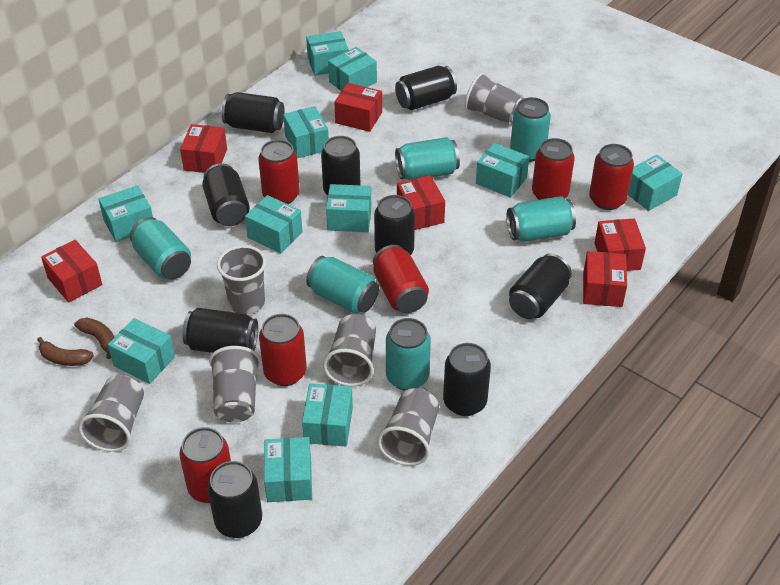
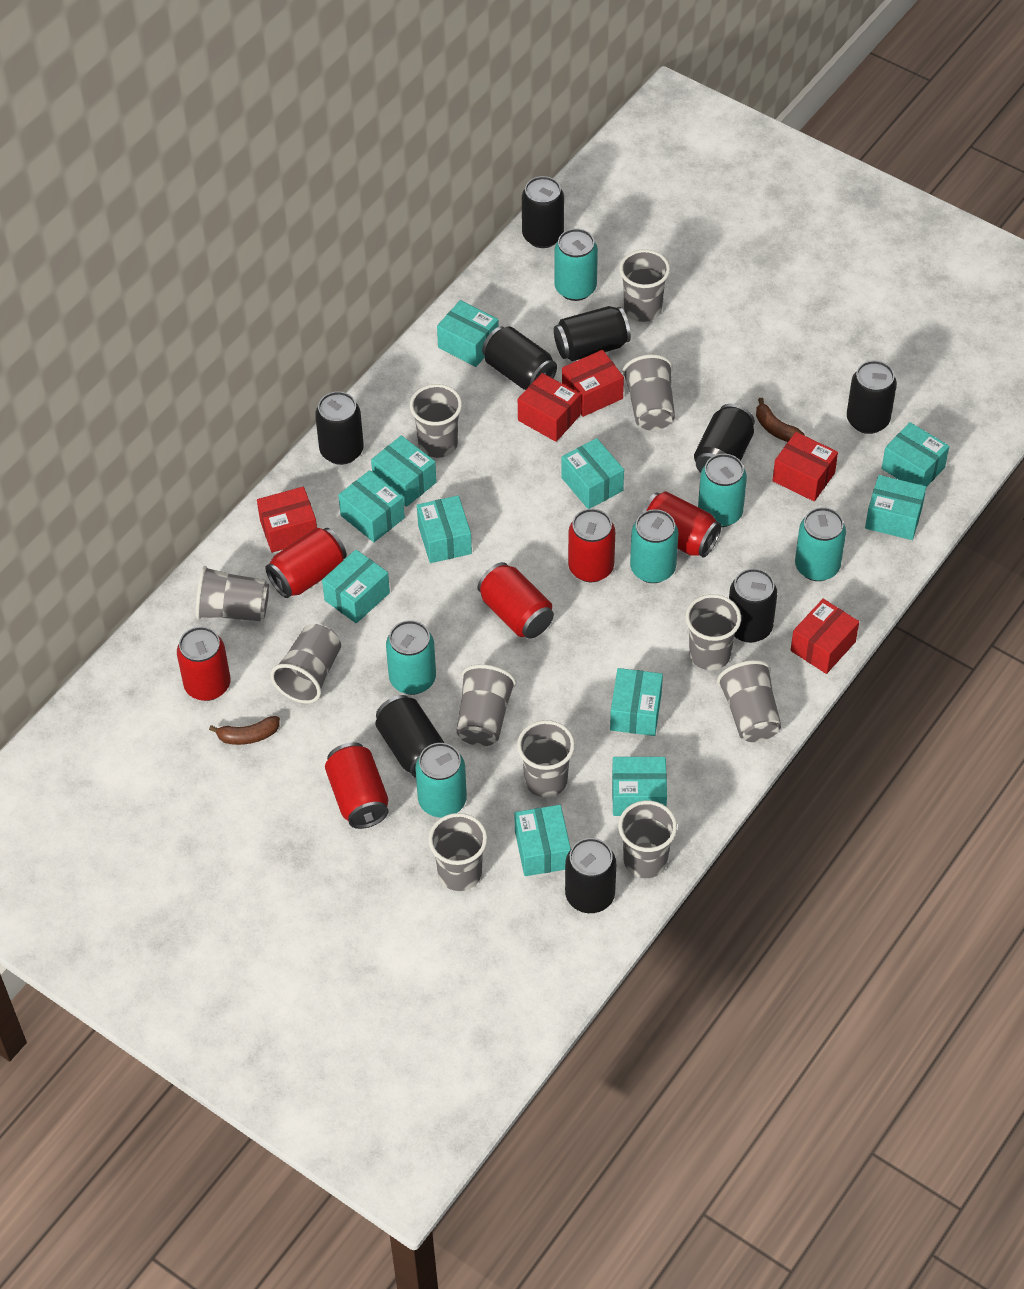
grey cup: 6 -> 11
red box: 6 -> 5

